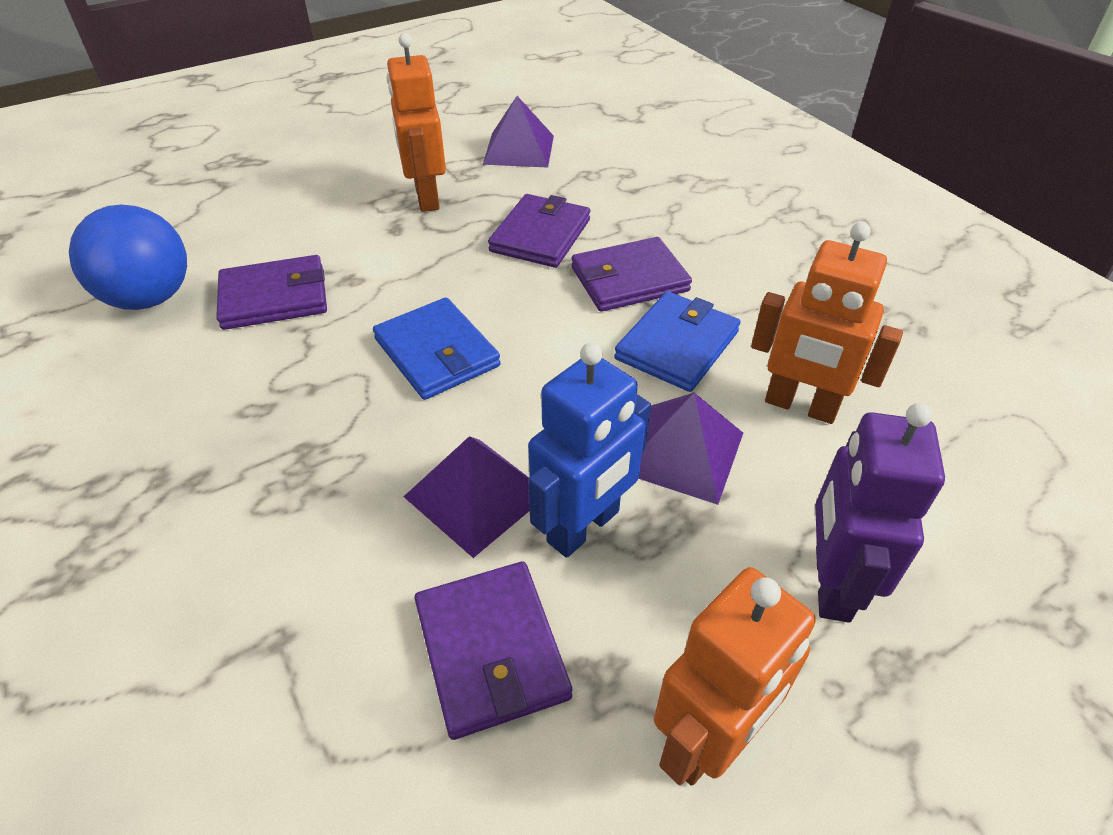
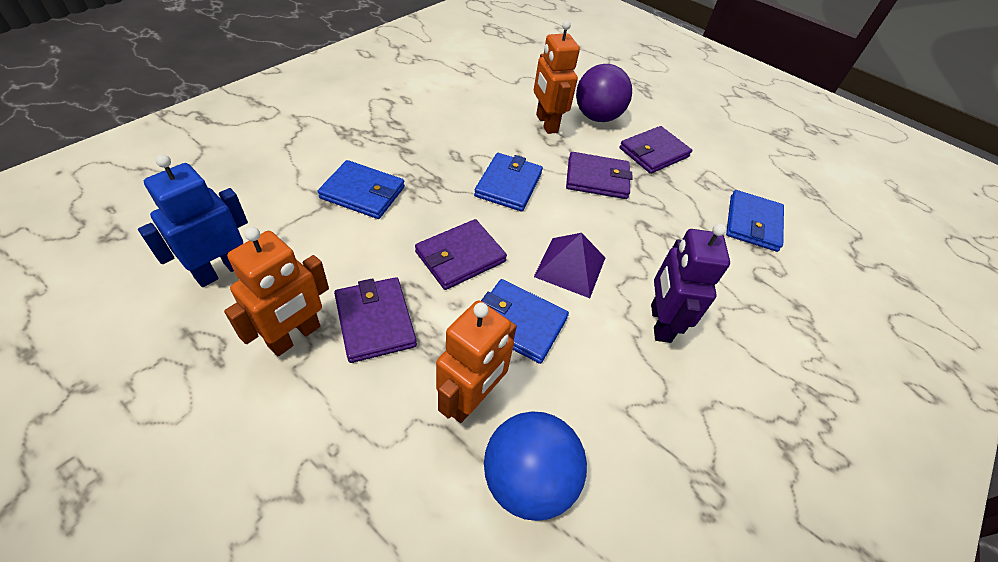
blue wallet: 2 -> 4
purple ball: 0 -> 1
purple pyramid: 3 -> 1

